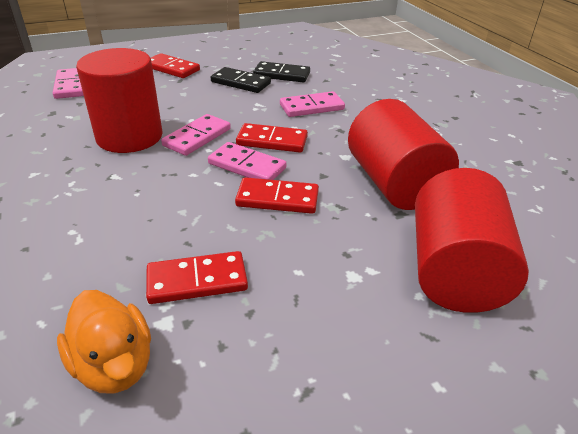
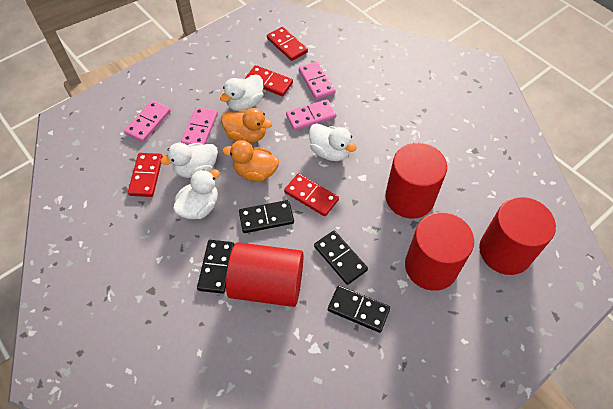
black domino: 2 -> 4
orange duck: 1 -> 2
red cylinder: 3 -> 4
white duck: 0 -> 4

